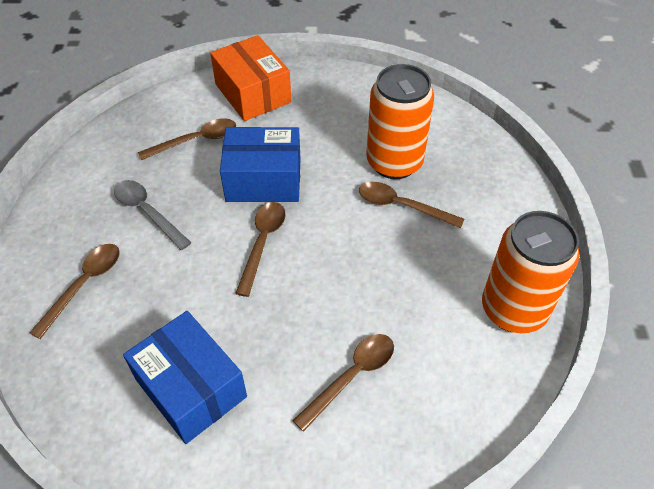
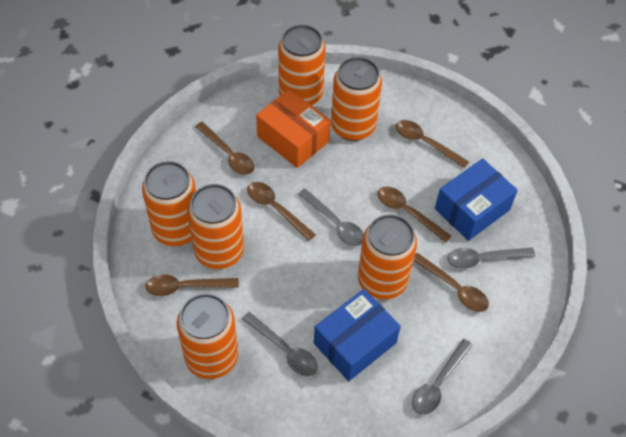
brown spoon: 5 -> 6
grey spoon: 1 -> 4
orange can: 2 -> 6

